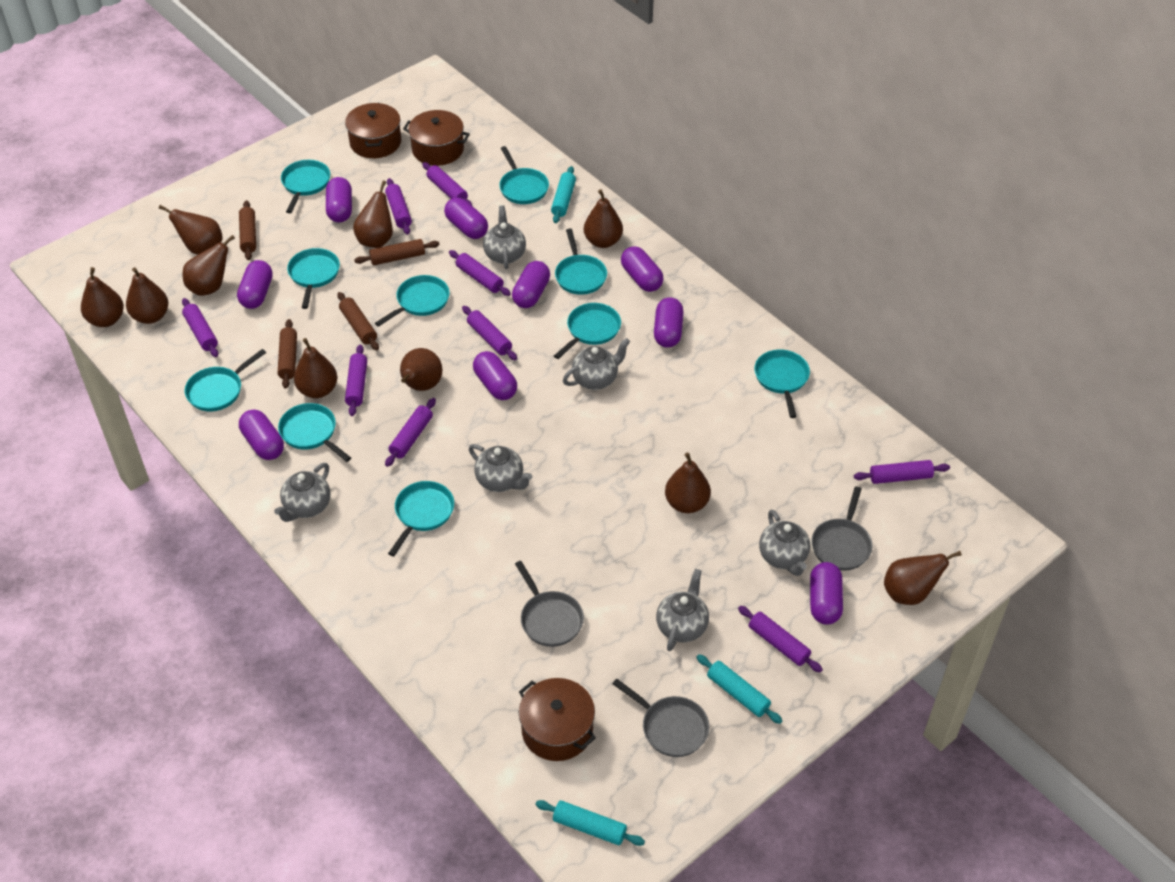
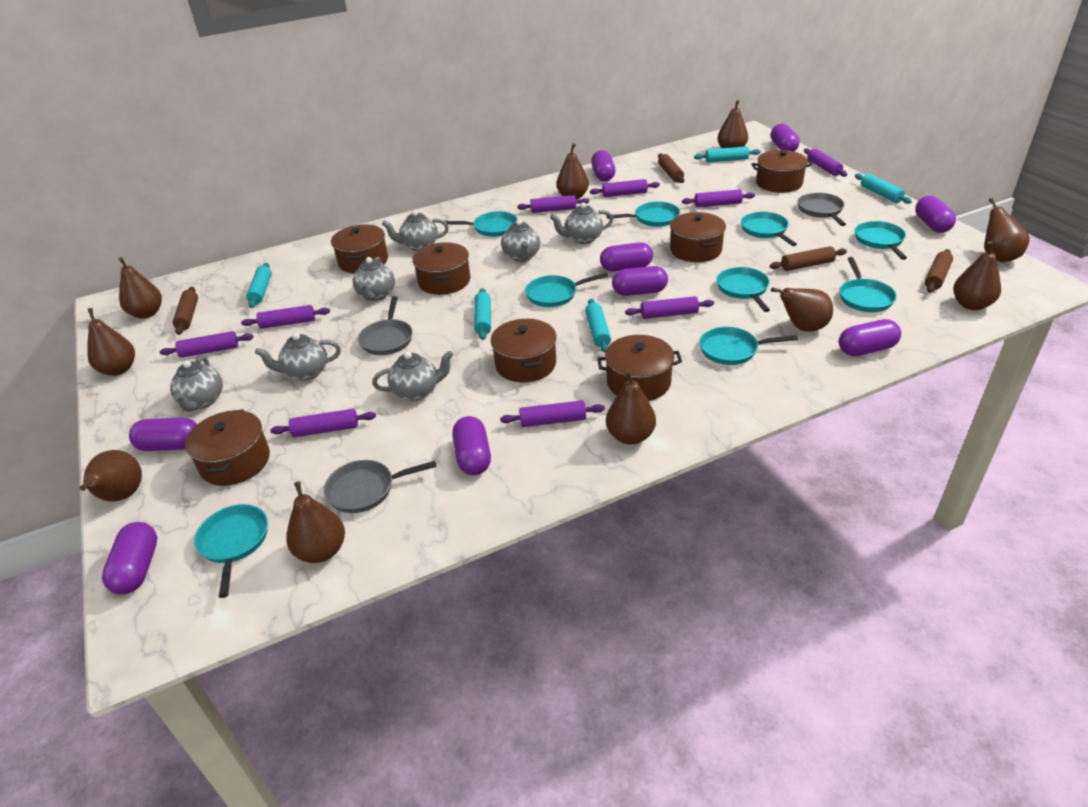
brown pot: 3 -> 7
grey teapot: 6 -> 7
turquoise pan: 10 -> 9
turquoise rolling pin: 3 -> 5

